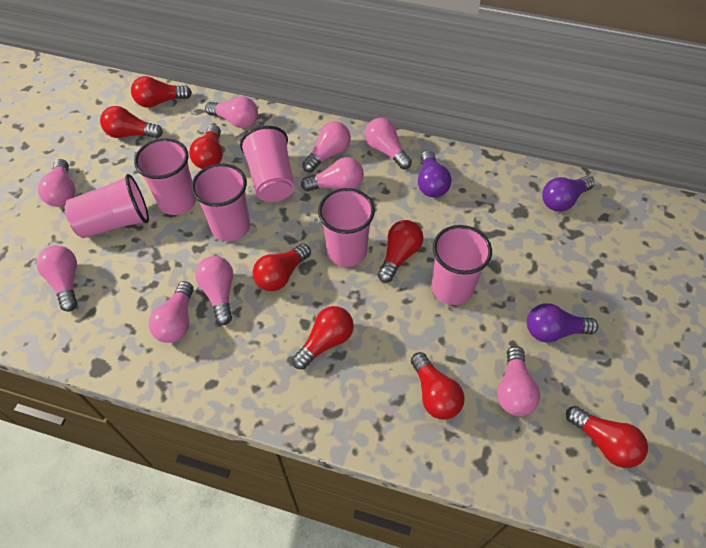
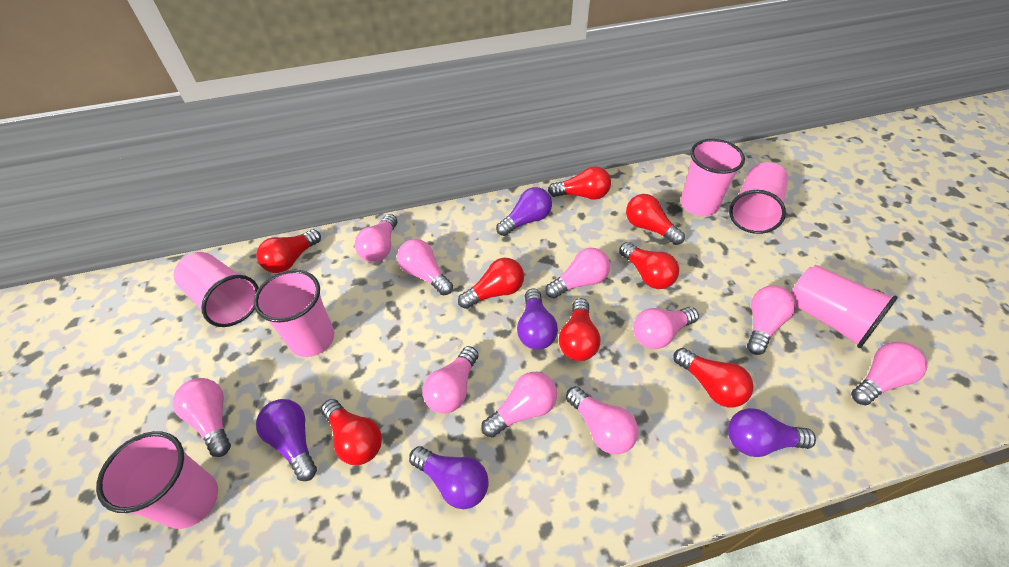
pink light bulb: 9 -> 10
purple light bulb: 3 -> 5

